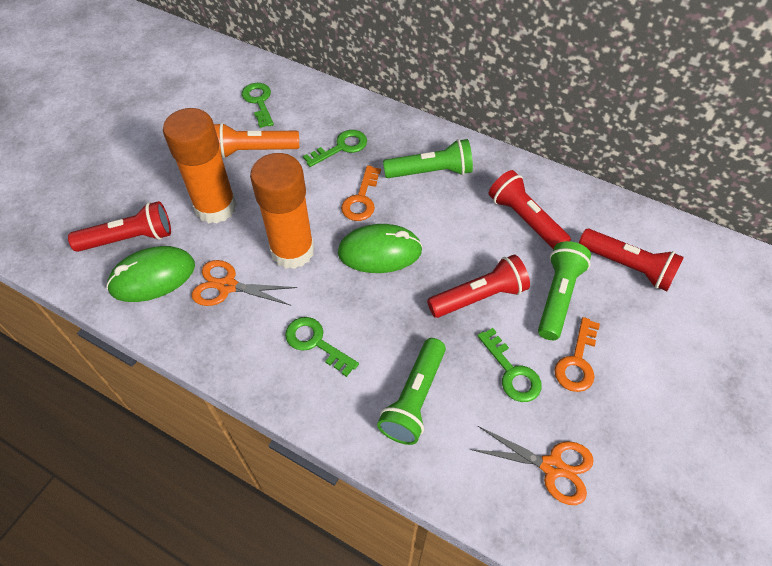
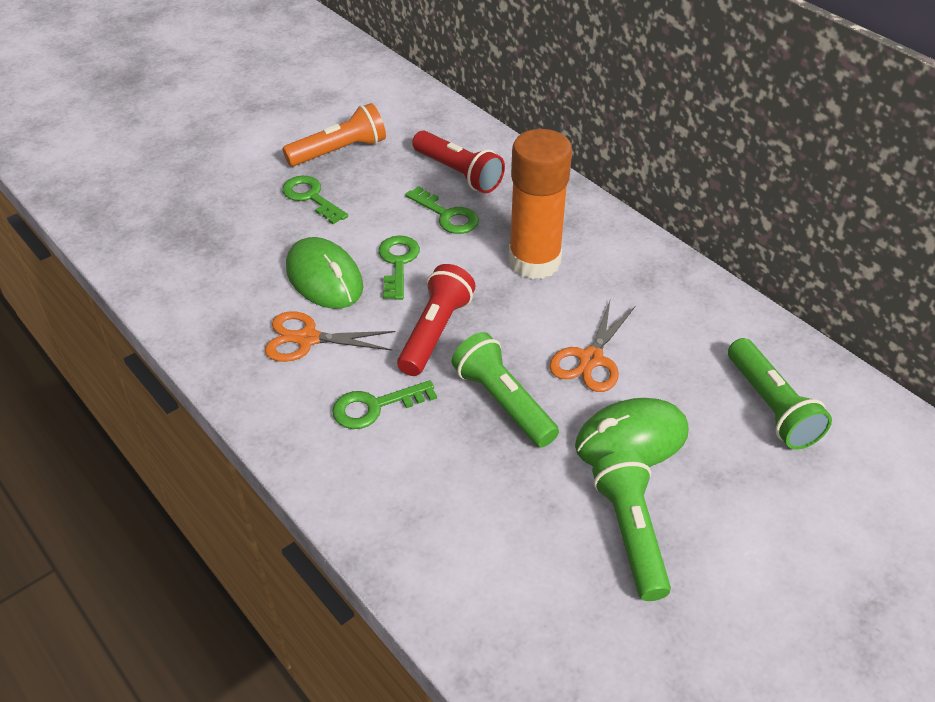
orange glue stick: 2 -> 1
orange key: 2 -> 0
red flashlight: 4 -> 2

